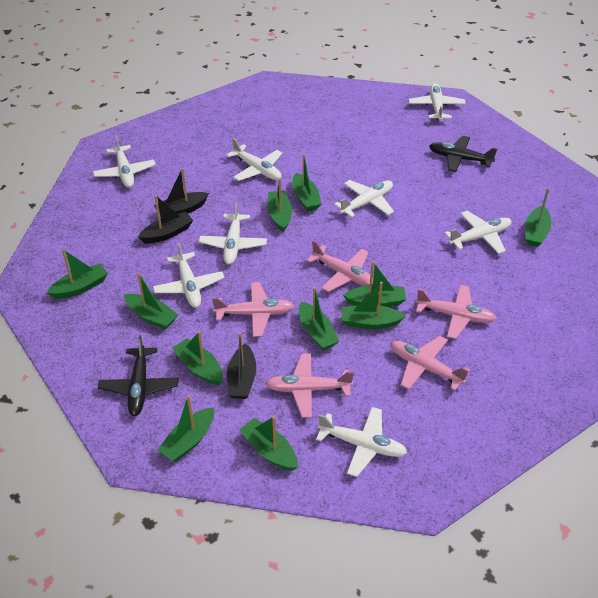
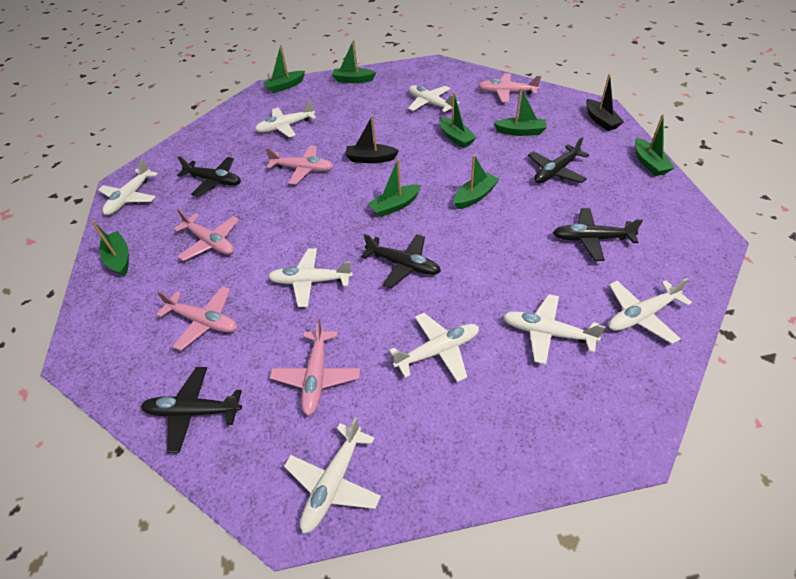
black boat: 3 -> 2
black plane: 2 -> 5
green boat: 11 -> 8

